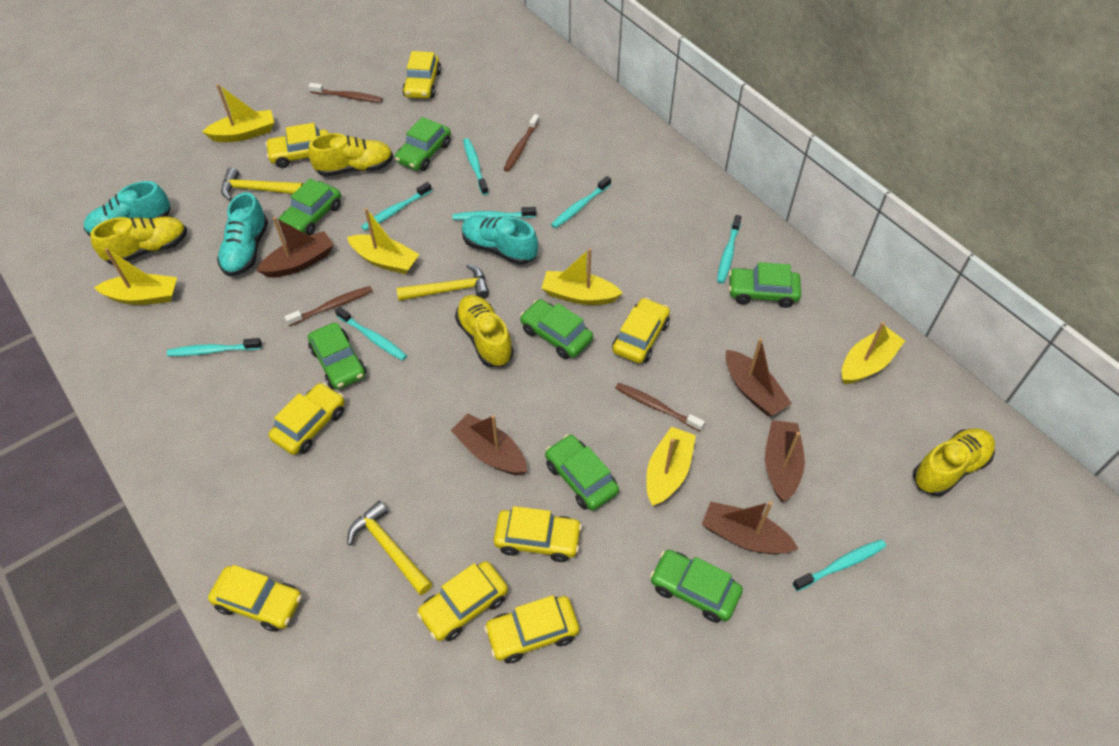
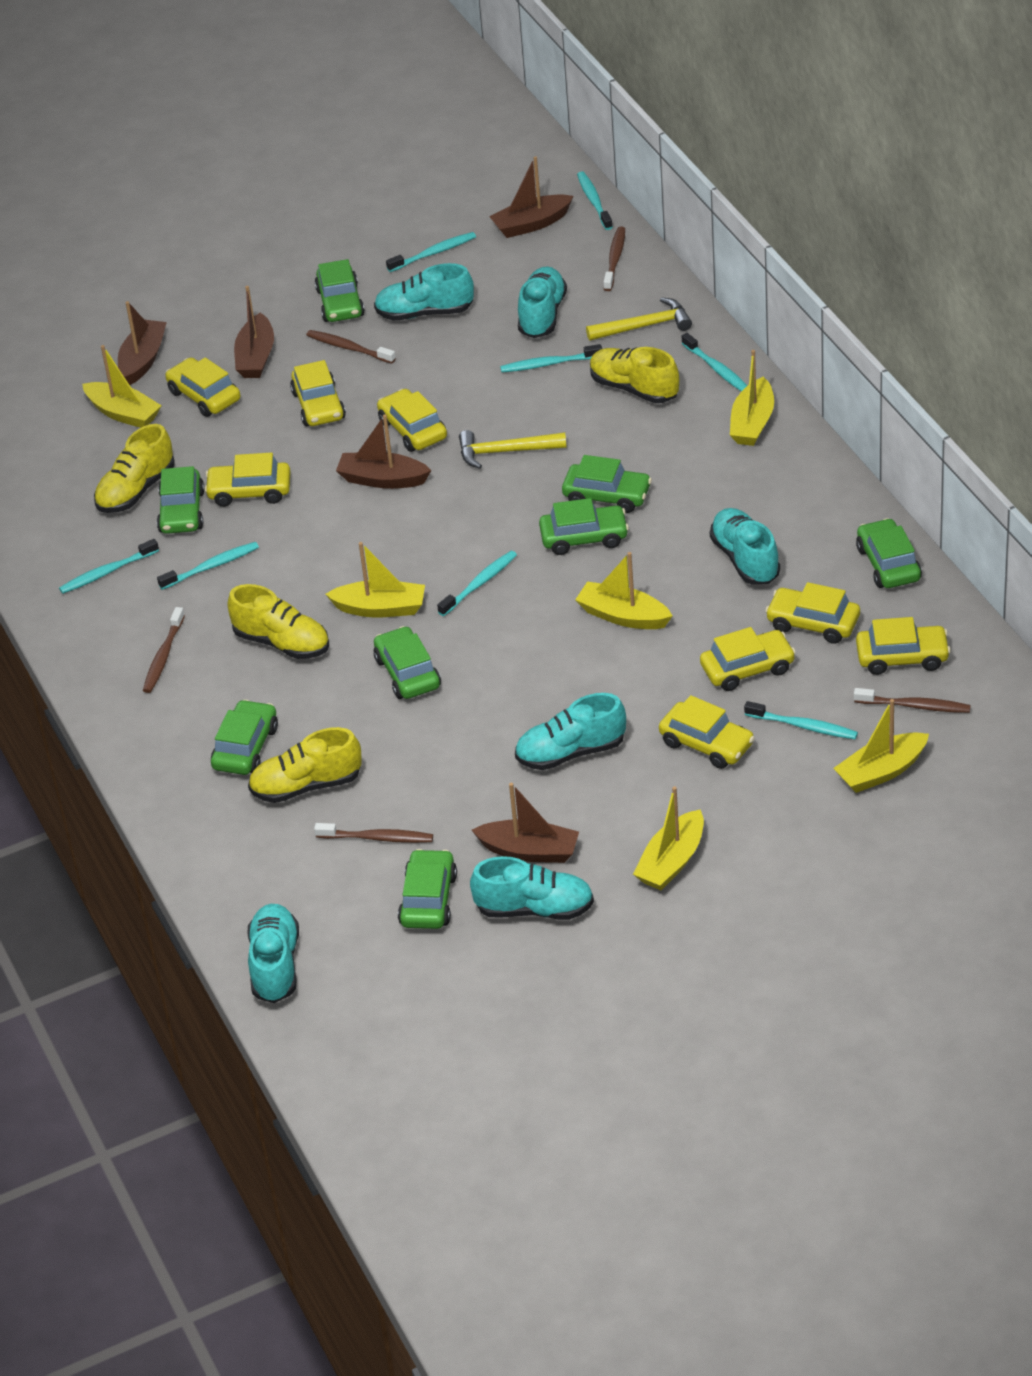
brown toothbrush: 4 -> 5
green car: 7 -> 8
turquoise shoe: 3 -> 6
yellow hammer: 3 -> 2

